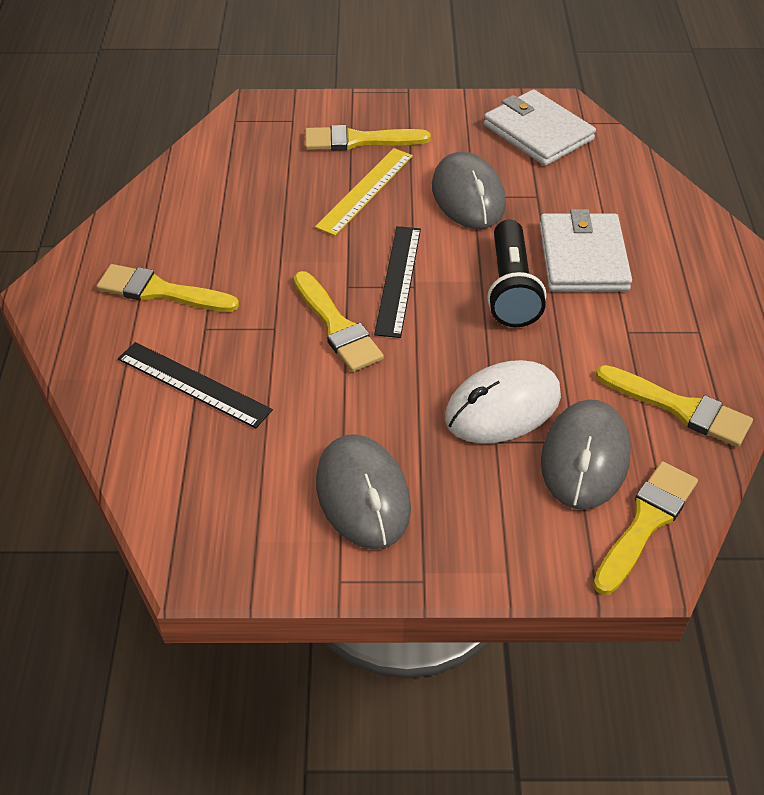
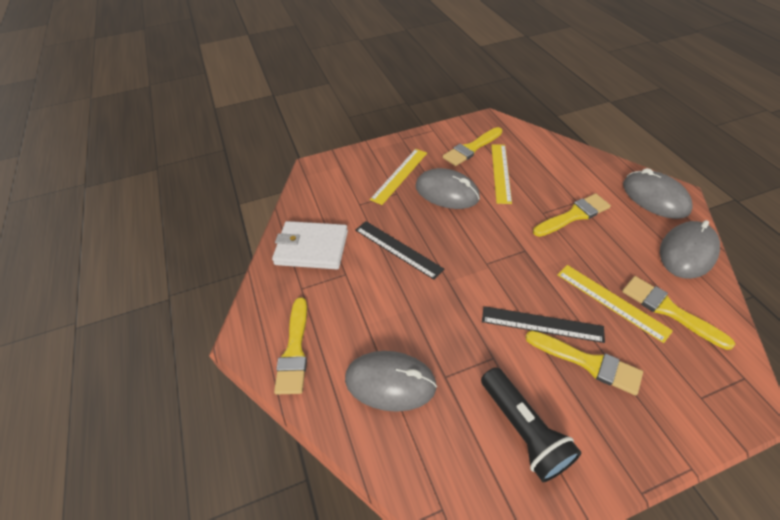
grey mouse: 3 -> 4
white mouse: 1 -> 0
white wallet: 2 -> 1
yellow ruler: 1 -> 3

